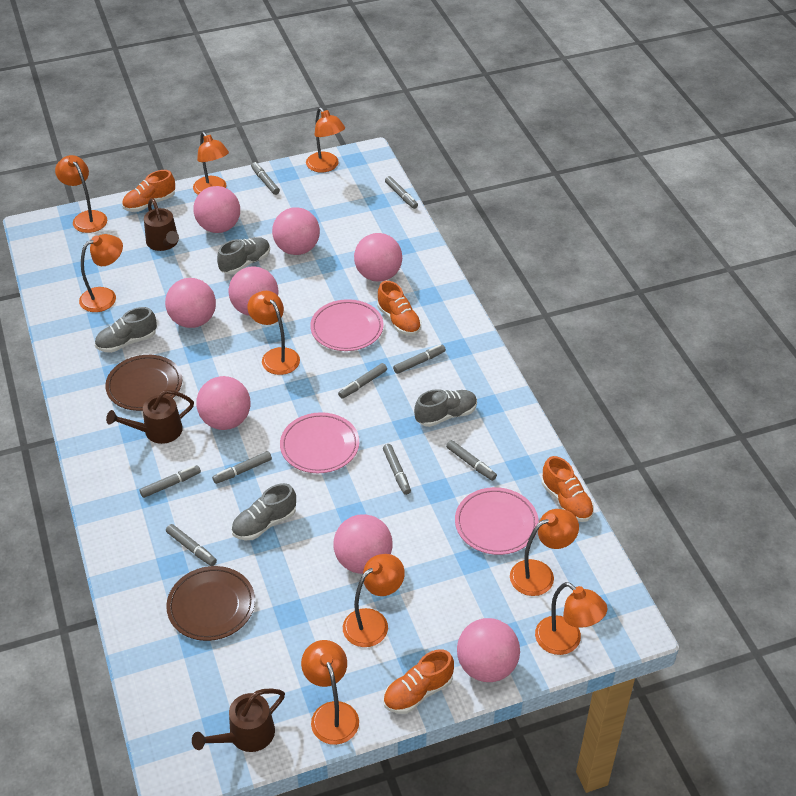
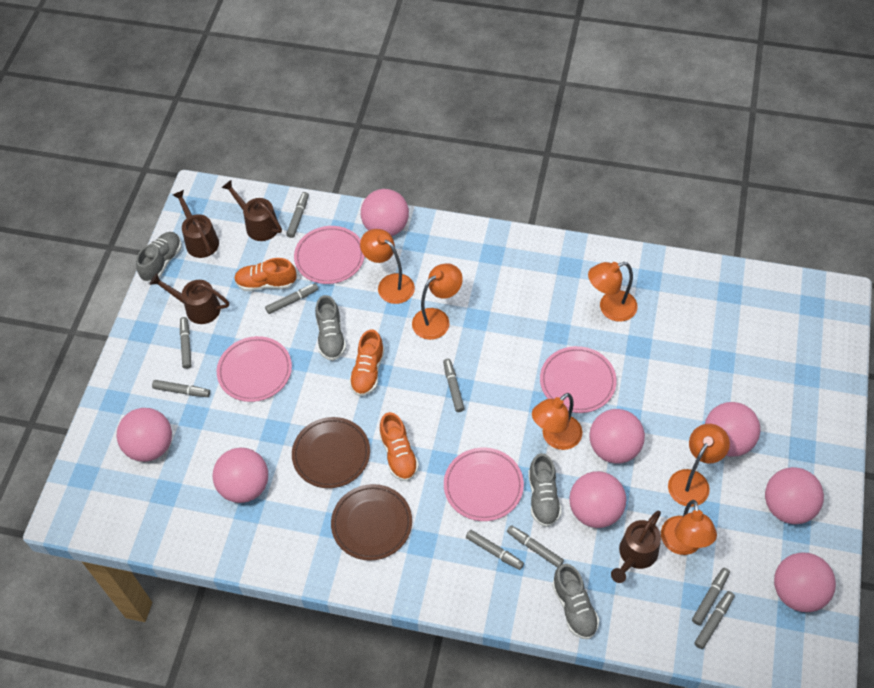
brown watering can: 3 -> 4
orange lamp: 9 -> 6
orange shoe: 4 -> 3
pink plate: 3 -> 4

